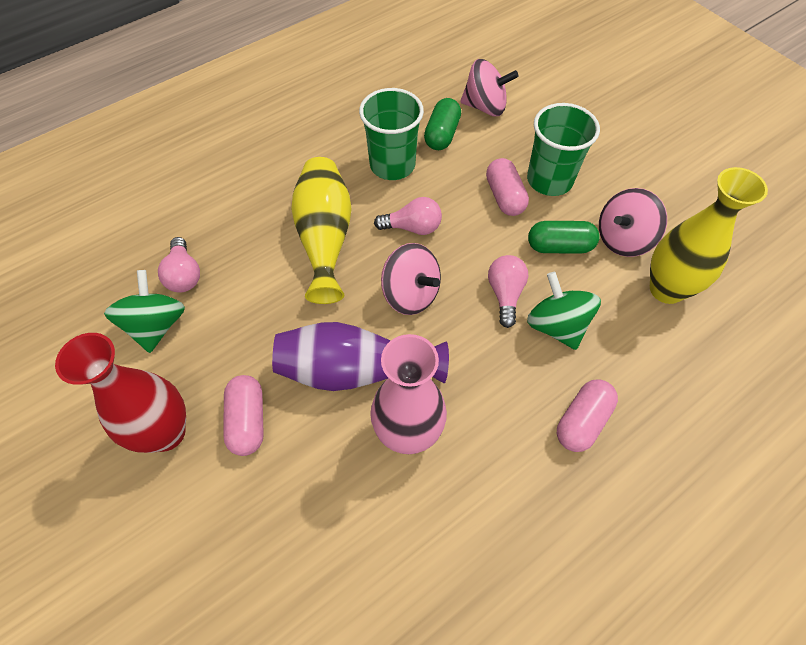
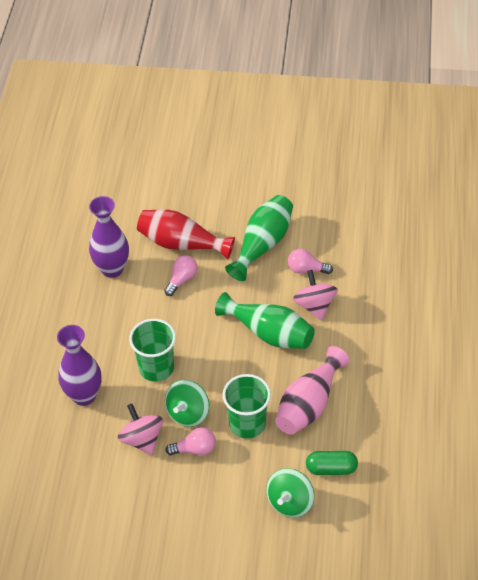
green capsule: 2 -> 1
green vase: 0 -> 2
pink capsule: 3 -> 0
pink spinning top: 3 -> 2
purple vase: 1 -> 2
yellow vase: 2 -> 0

